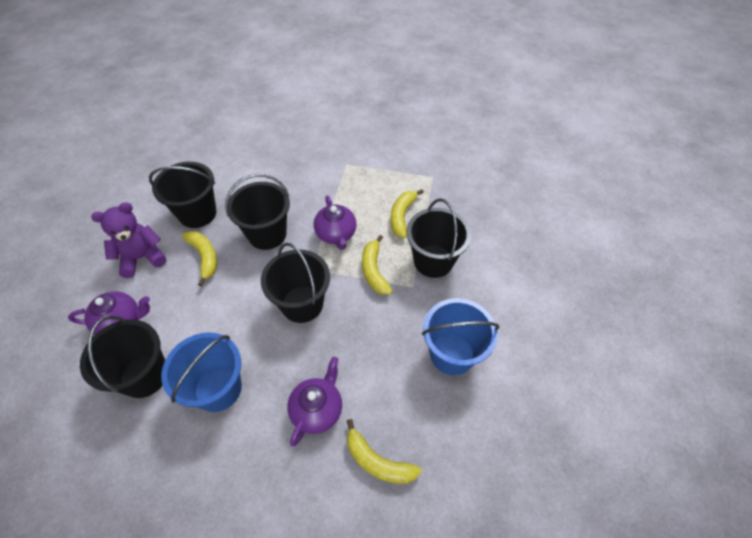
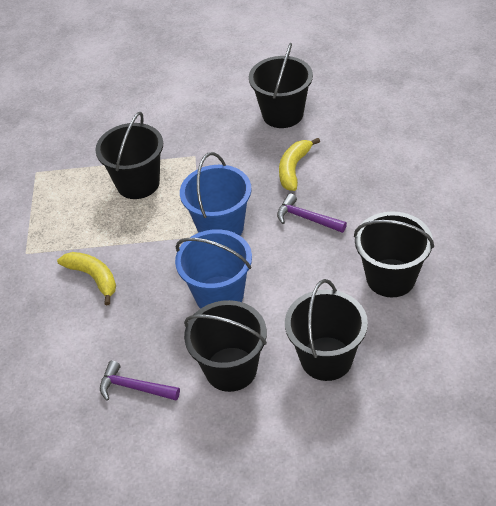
purple hammer: 0 -> 2
purple teapot: 3 -> 0
purple teddy bear: 1 -> 0
yellow banana: 4 -> 2

